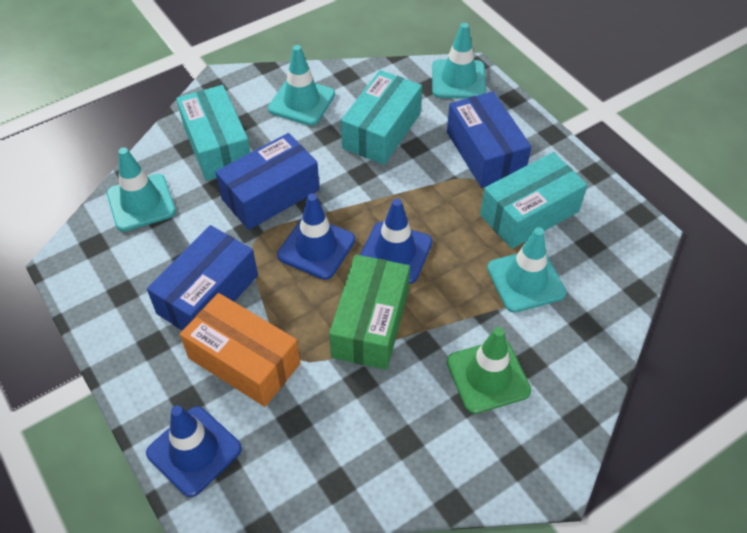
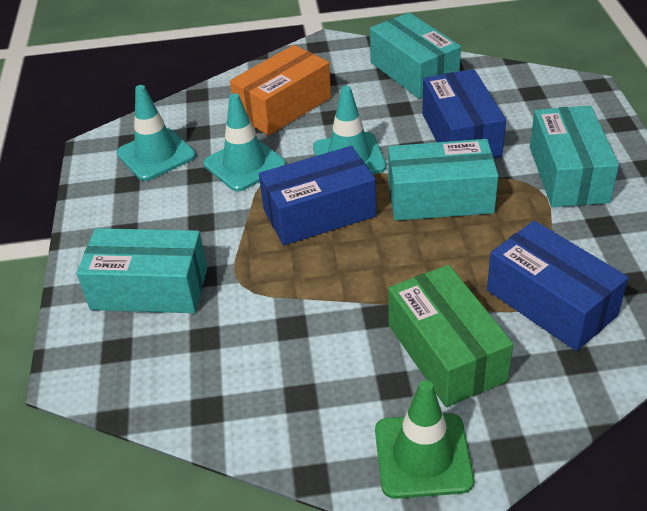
blue traffic cone: 3 -> 0
turquoise box: 3 -> 4
turquoise traffic cone: 4 -> 3

